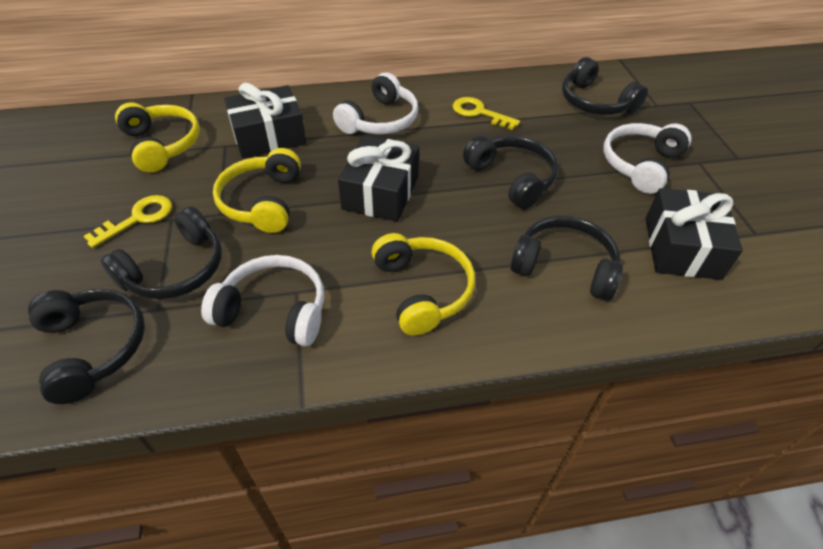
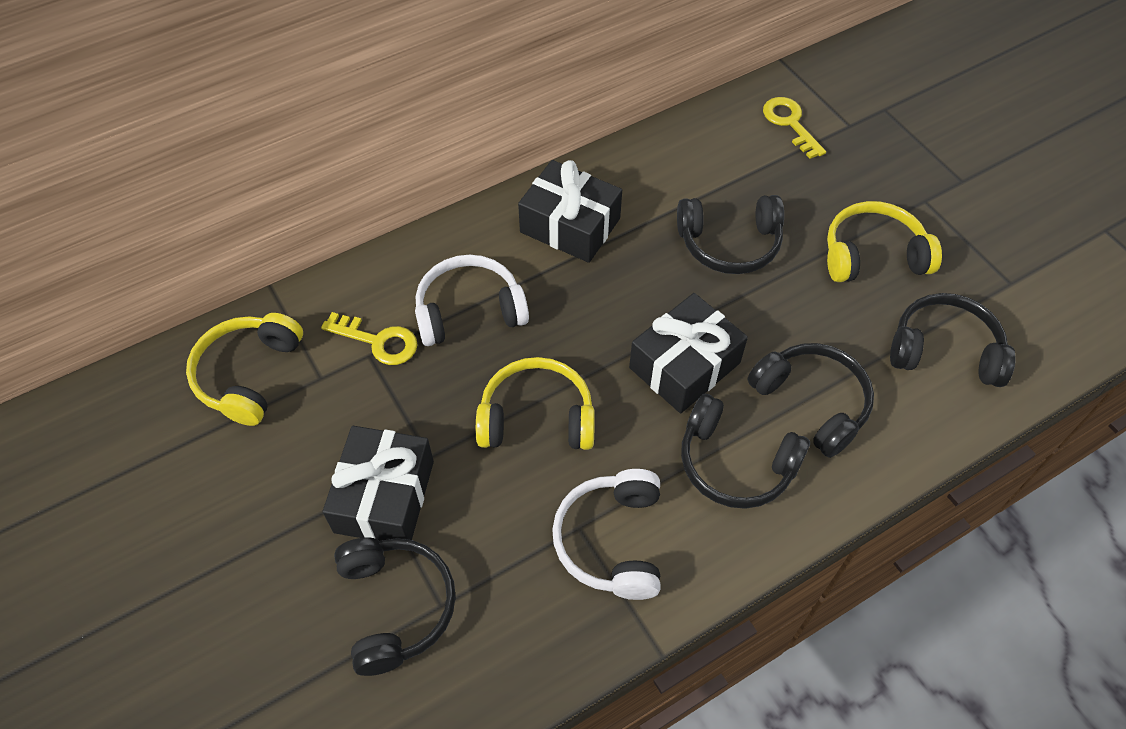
white headphones: 3 -> 2

